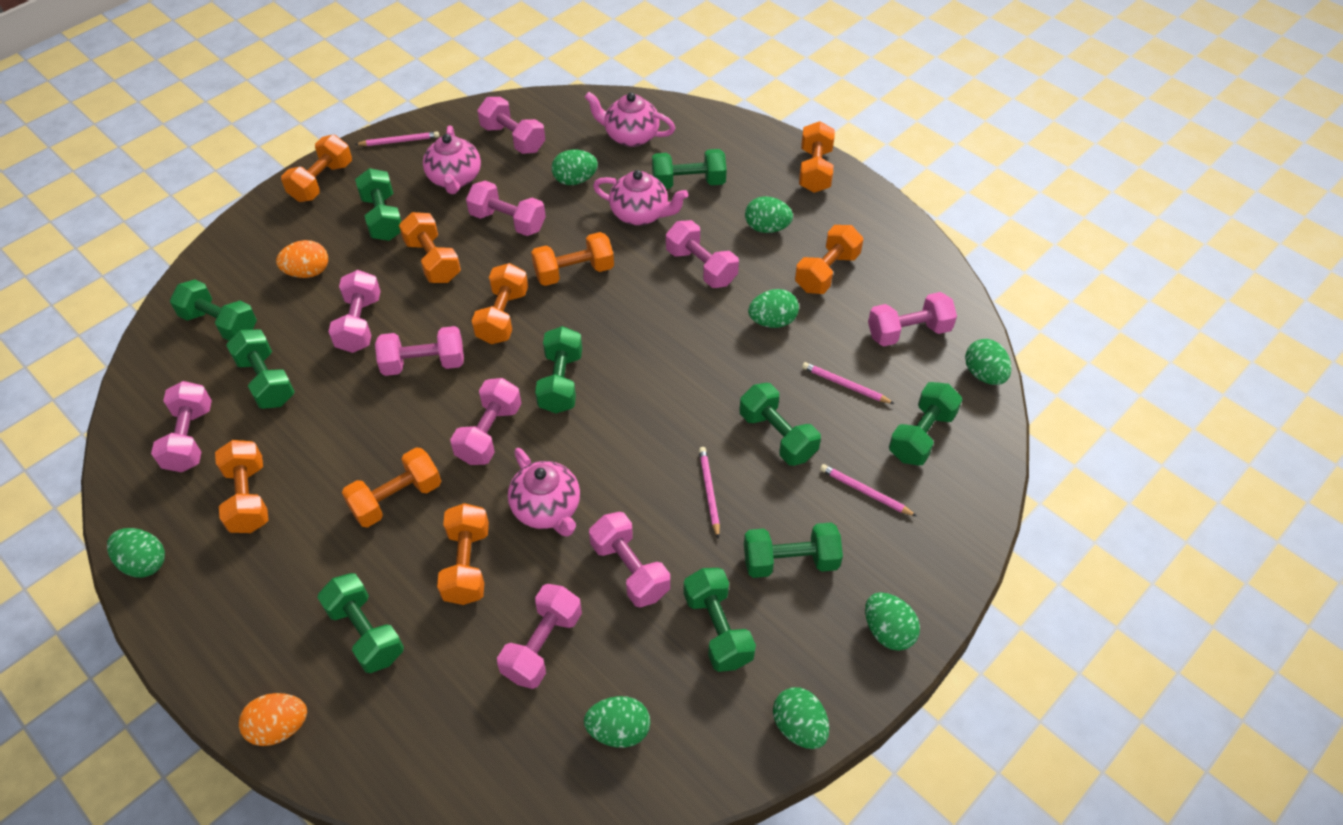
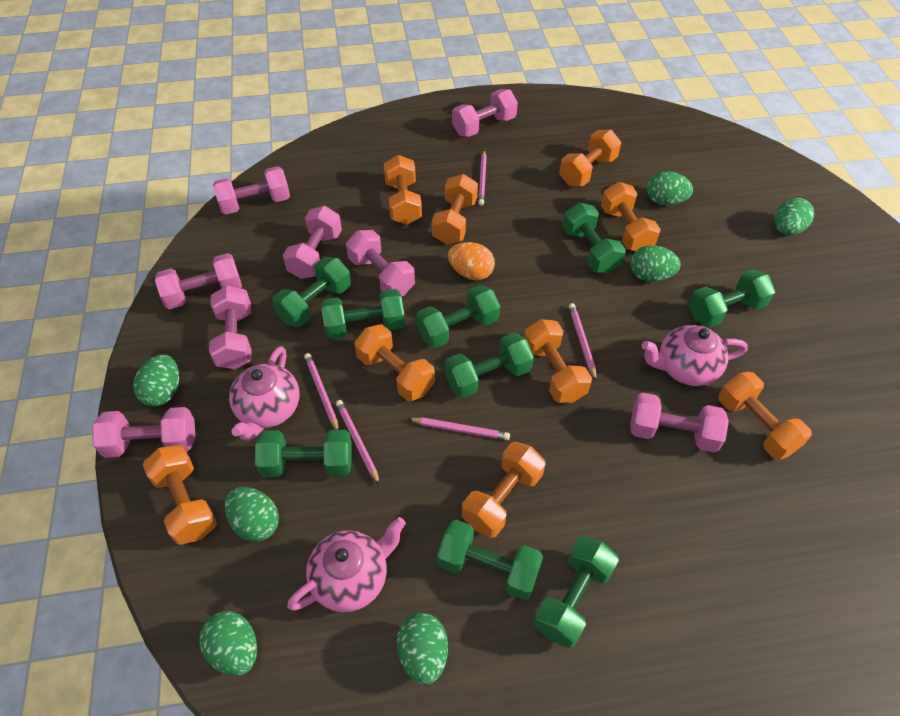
green dumbbell: 10 -> 9
green egg: 8 -> 7
orange egg: 2 -> 1
pink dumbbell: 10 -> 8
pink pencil: 4 -> 5
pink teapot: 4 -> 3

